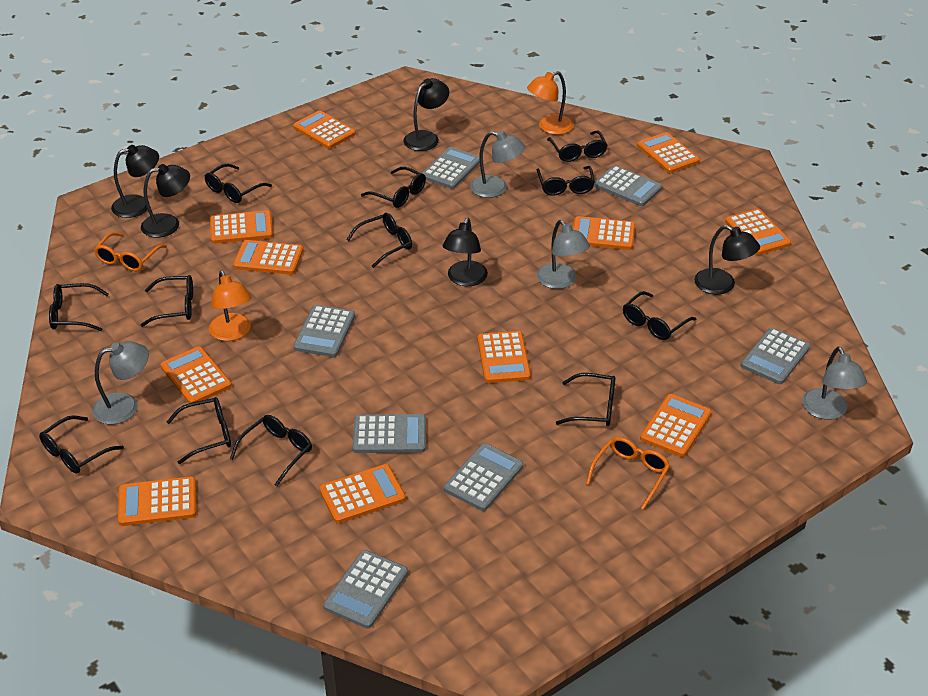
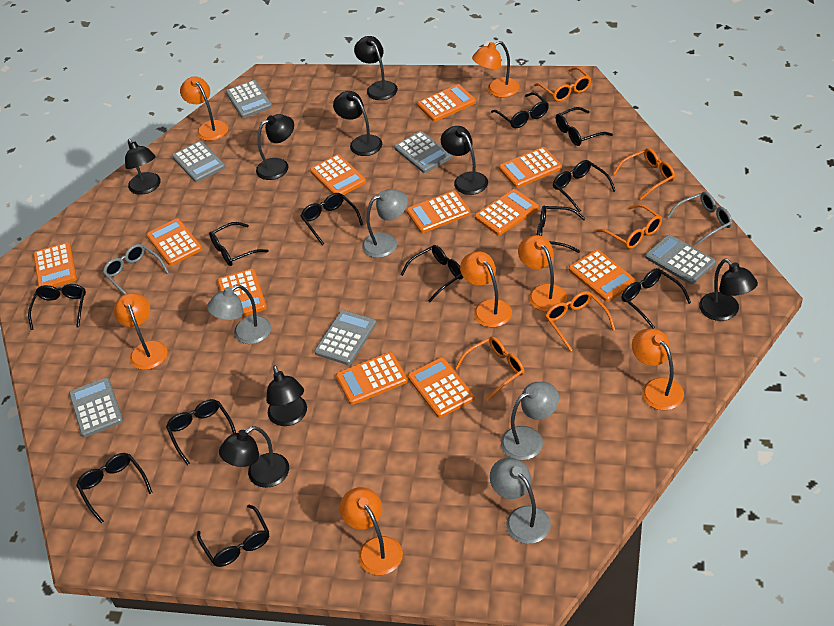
black lamp: 5 -> 8
grey calculator: 7 -> 6
grey glasses: 0 -> 2
orange glasses: 2 -> 5
orange lamp: 2 -> 7

